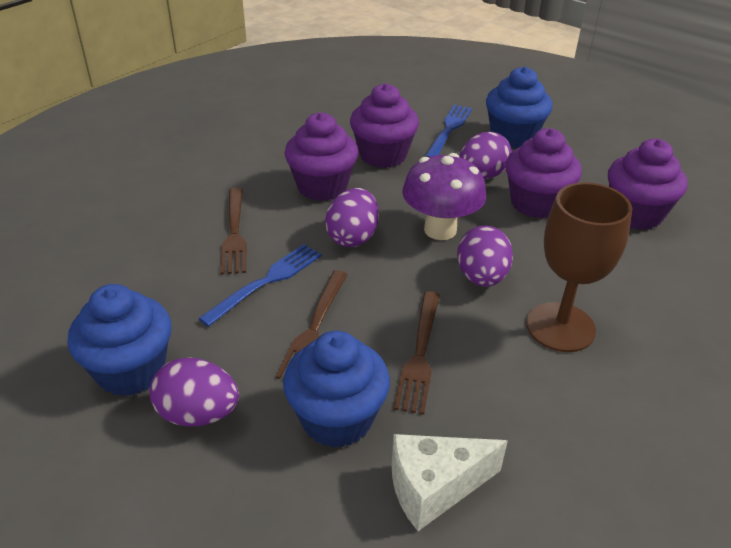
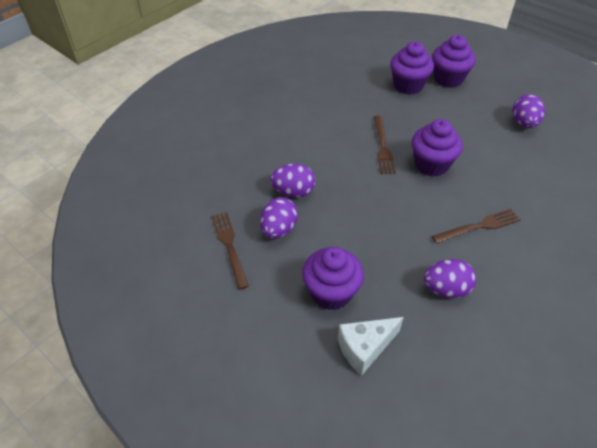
blue cupcake: 3 -> 0
blue fork: 2 -> 0
brown goblet: 1 -> 0
purple mushroom: 1 -> 0

